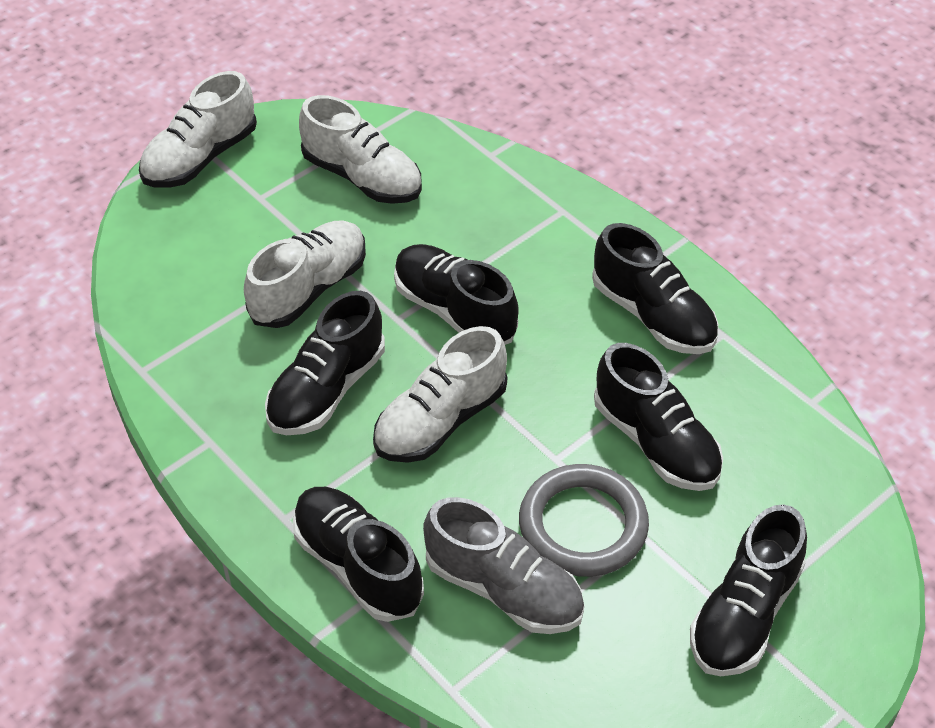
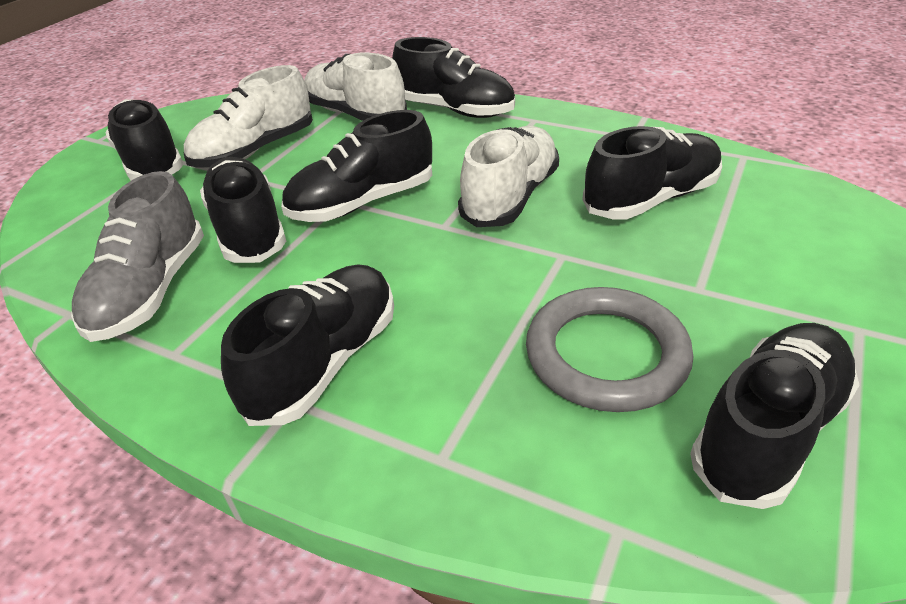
black shoe: 6 -> 7
white shoe: 4 -> 3

